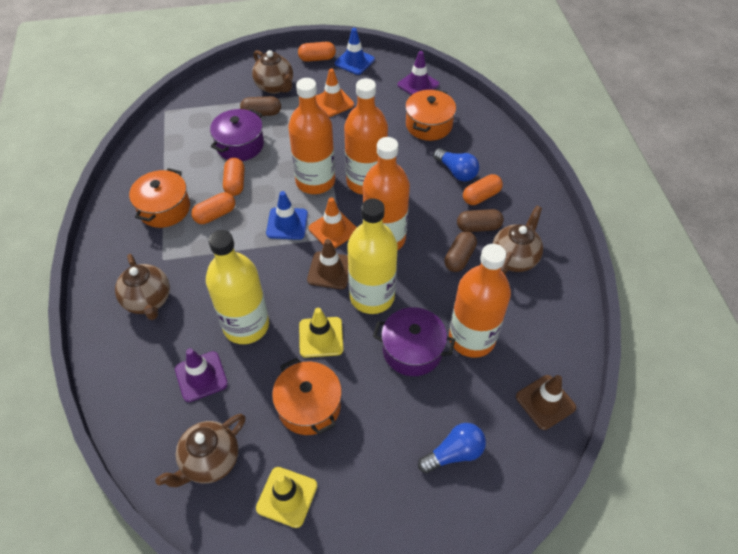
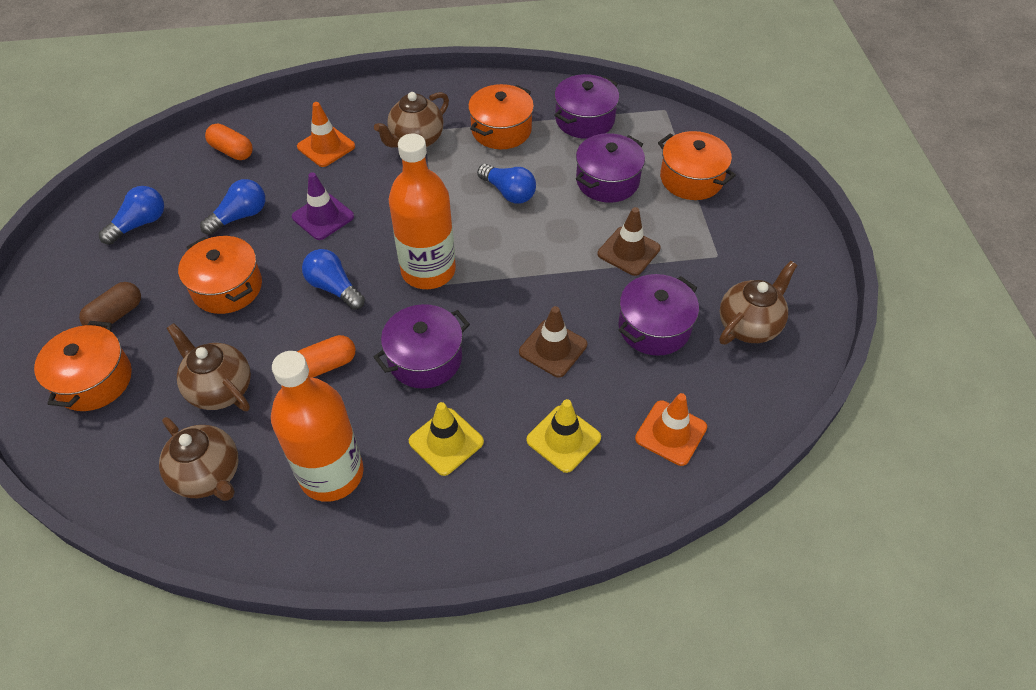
blue light bulb: 2 -> 4
blue traffic cone: 2 -> 0
brown capsule: 3 -> 1
orange bottle: 4 -> 2
orange capsule: 4 -> 2
orange pot: 3 -> 4
purple pot: 2 -> 4
purple traffic cone: 2 -> 1
yellow bottle: 2 -> 0

